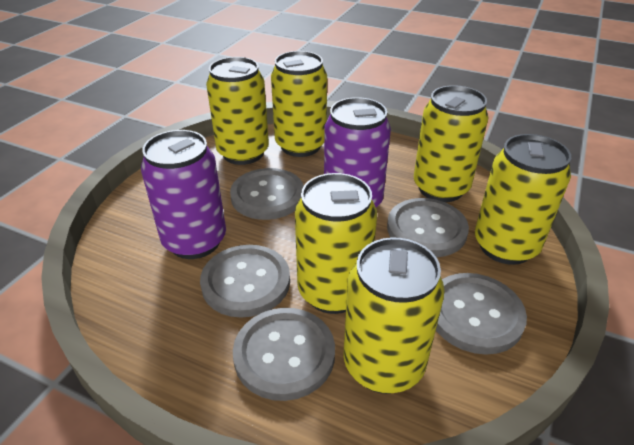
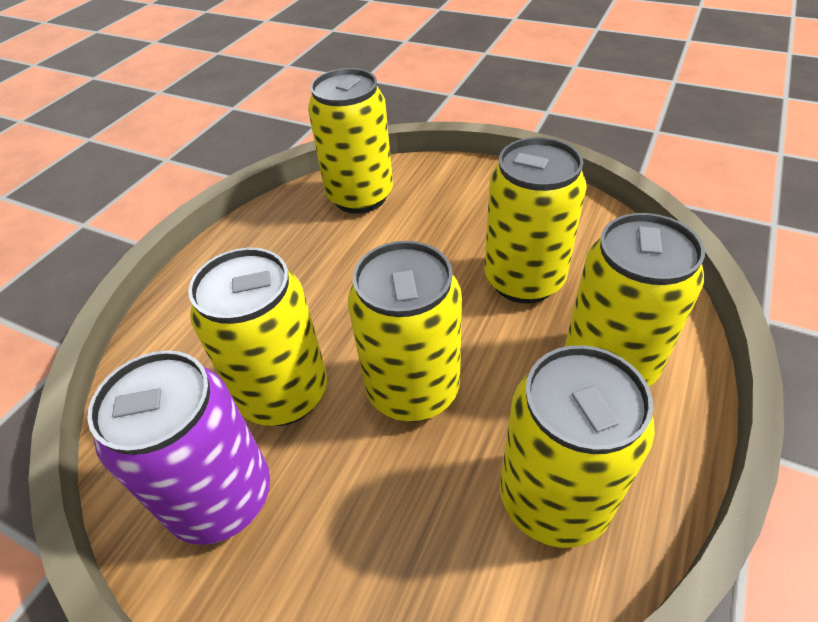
grey button: 5 -> 0
purple can: 2 -> 1

